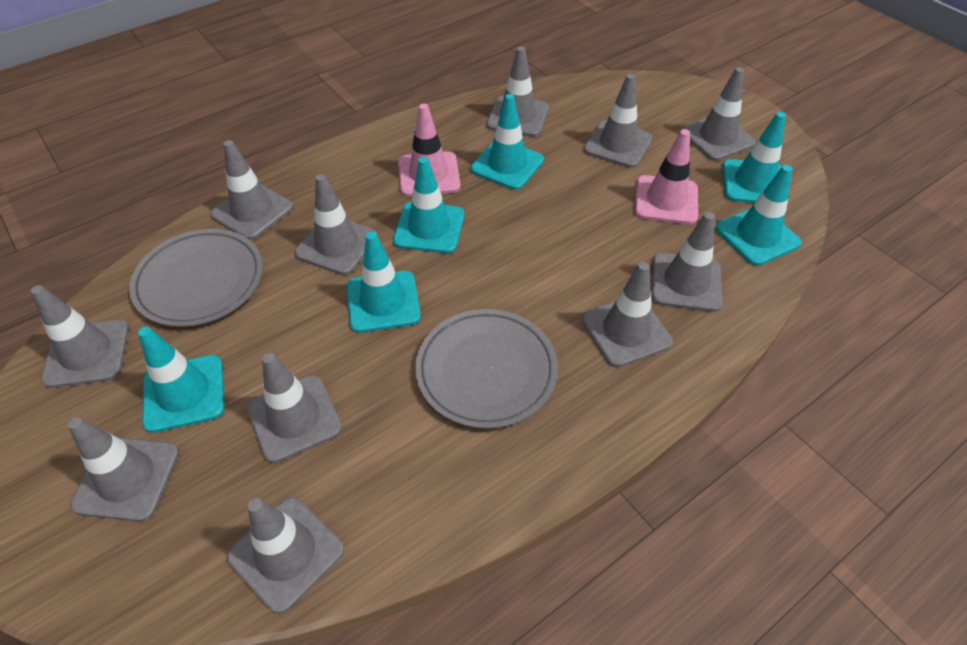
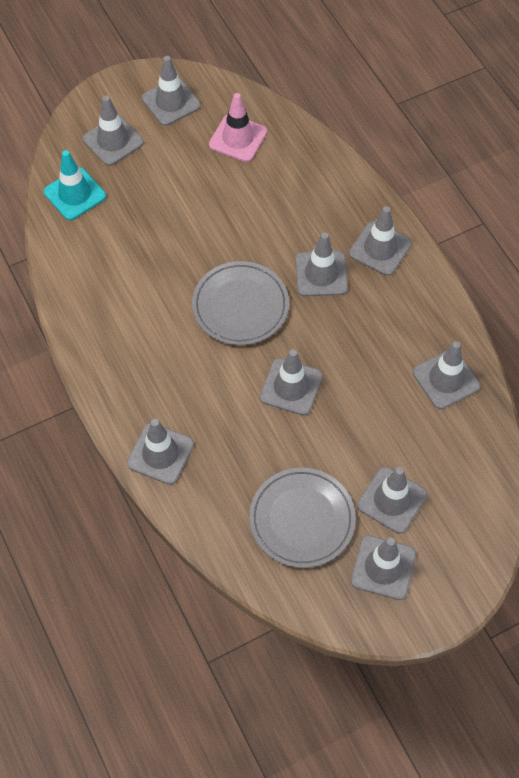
grey traffic cone: 11 -> 9
pink traffic cone: 2 -> 1
turquoise traffic cone: 6 -> 1

